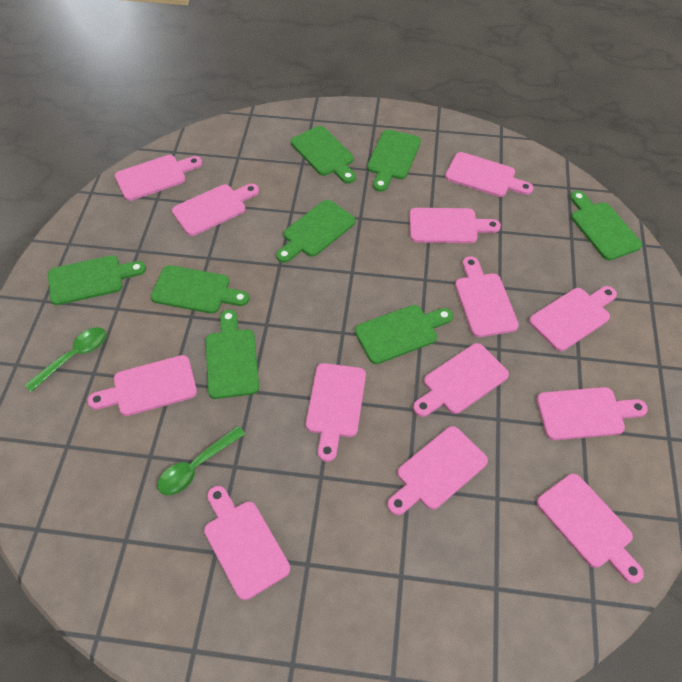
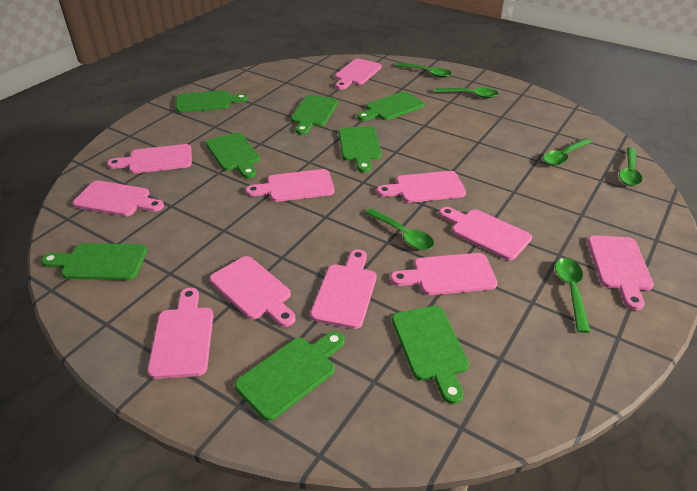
green spoon: 2 -> 6
pink cutting board: 13 -> 11

